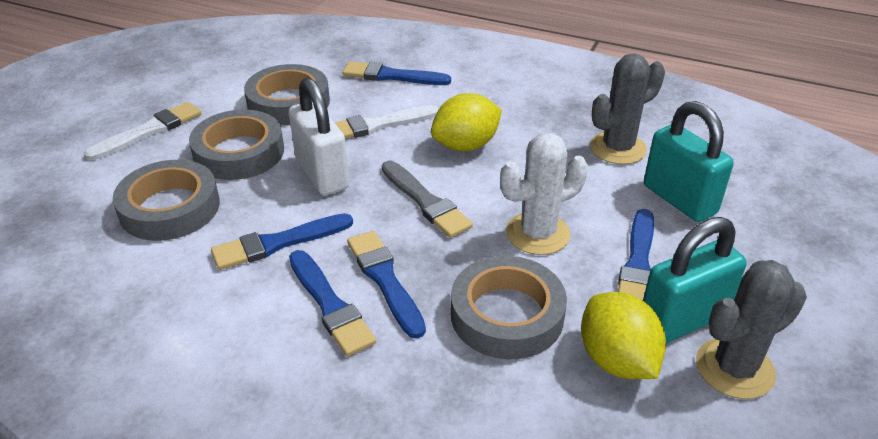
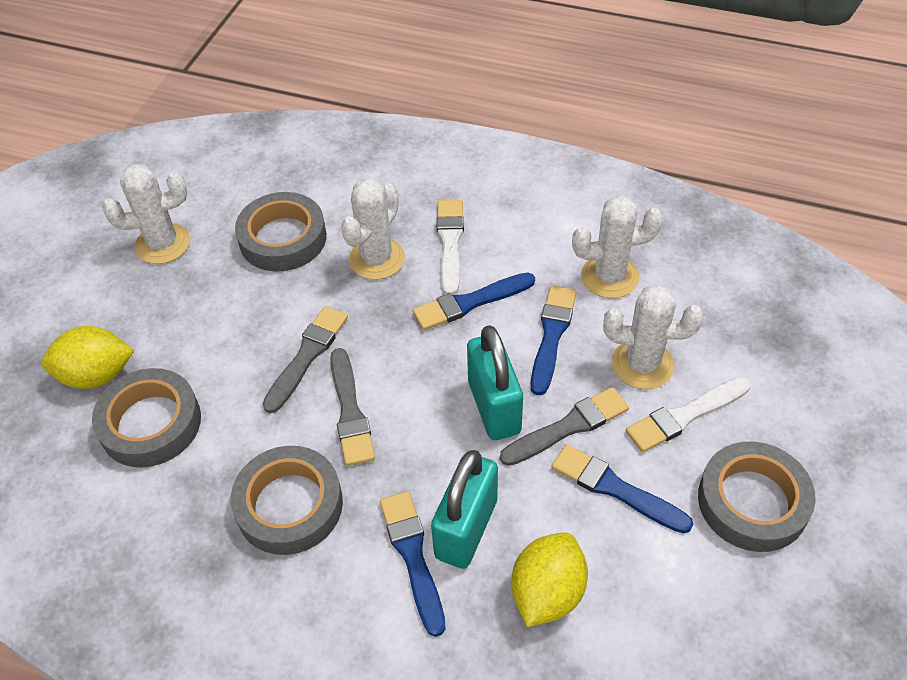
blue brush: 5 -> 4
grey brush: 1 -> 3
grey cactus: 2 -> 0
white cactus: 1 -> 4
white padlock: 1 -> 0

